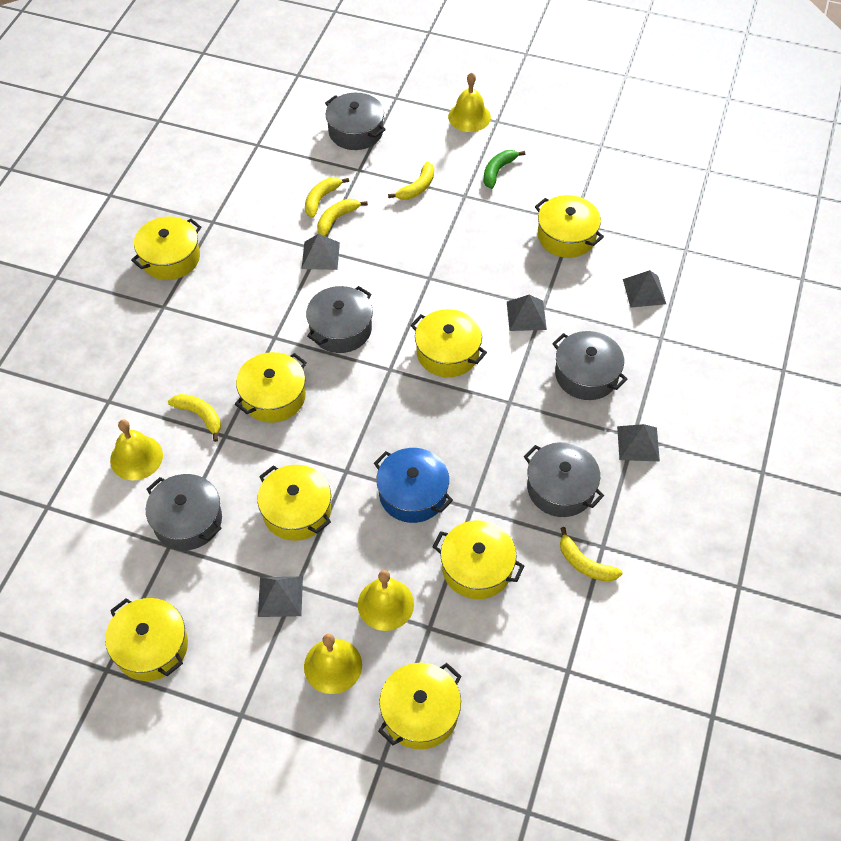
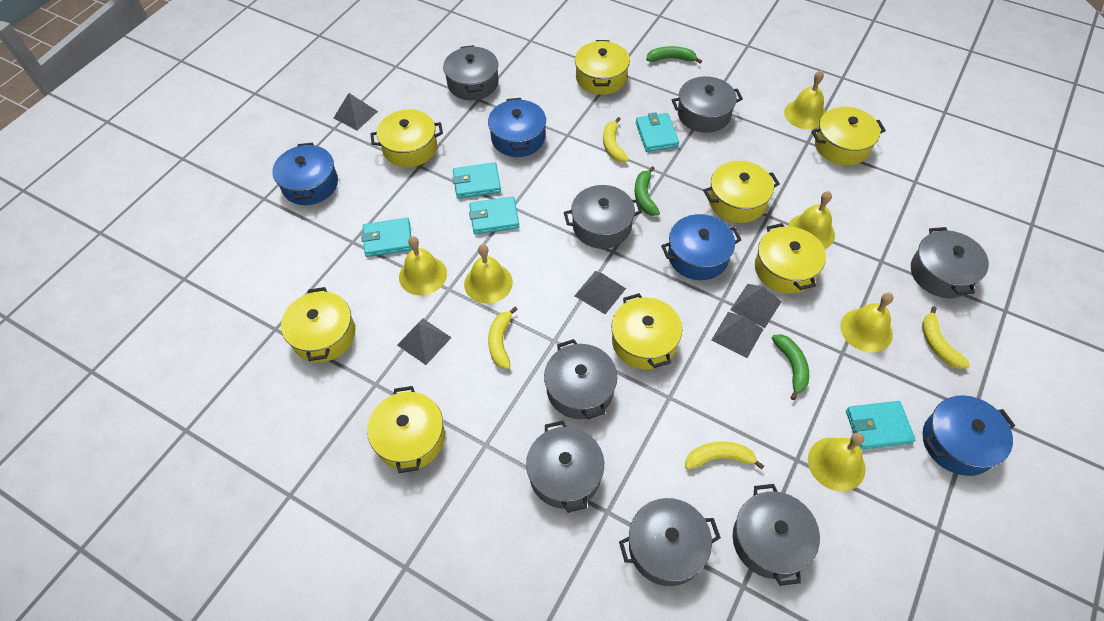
blue pot: 1 -> 4
green banana: 1 -> 3
grey pot: 5 -> 8
turquoise wallet: 0 -> 5
yellow banana: 5 -> 4
yellow bell: 4 -> 6

